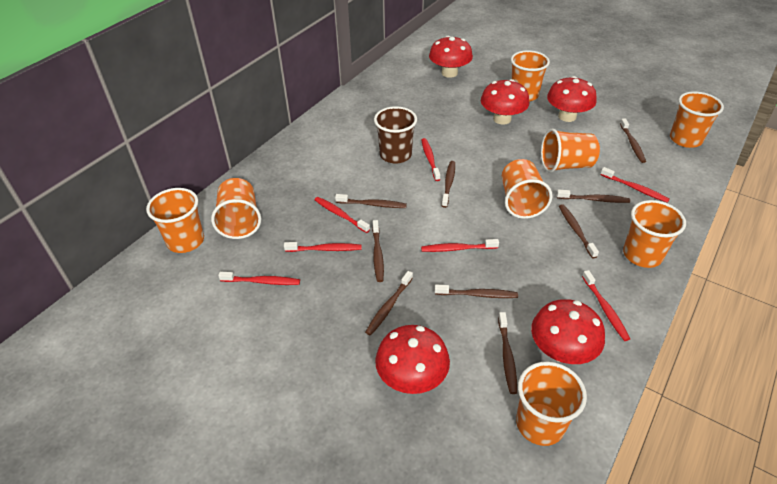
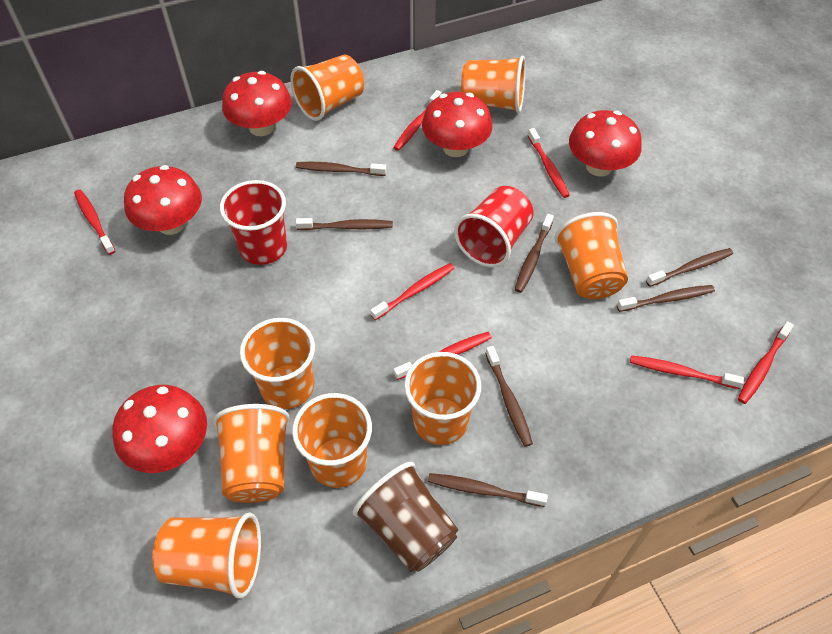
brown toothbrush: 9 -> 7
red cup: 0 -> 2

